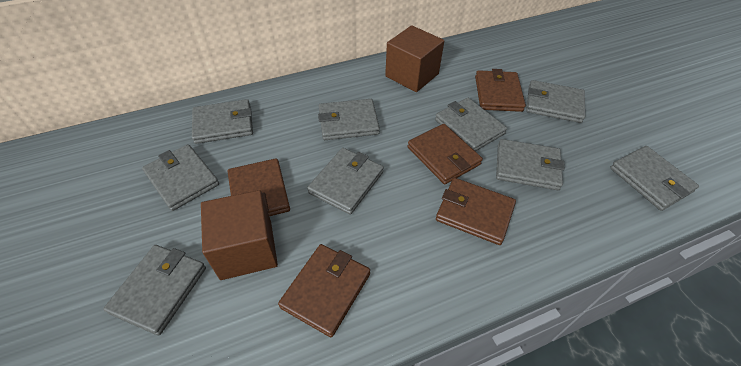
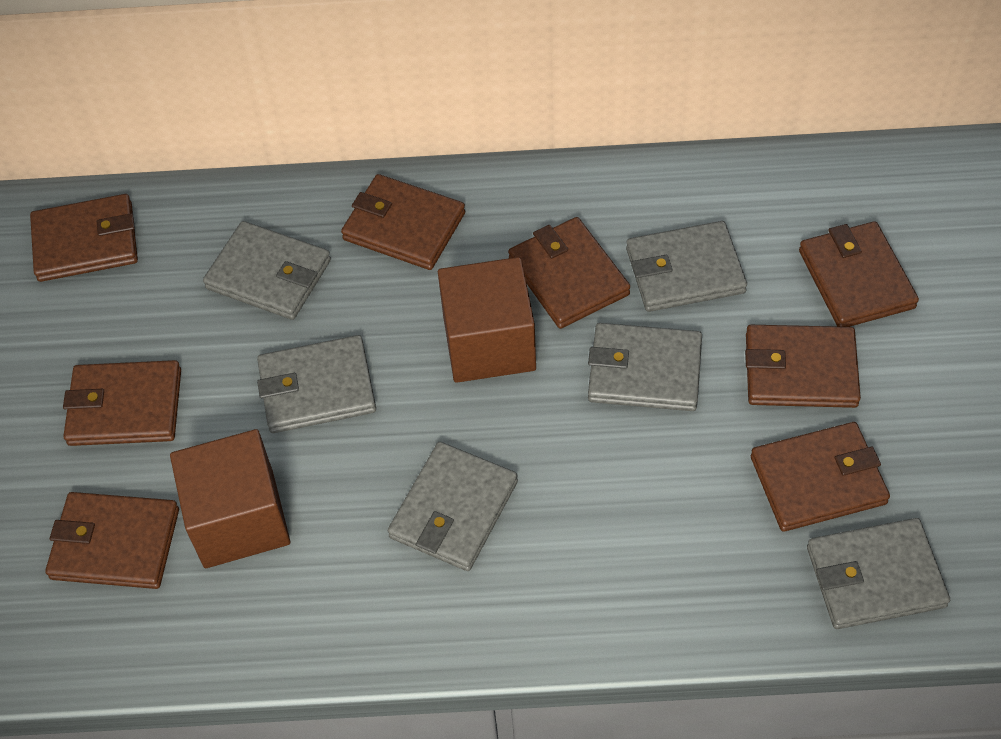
brown wallet: 5 -> 8
grey wallet: 9 -> 6

